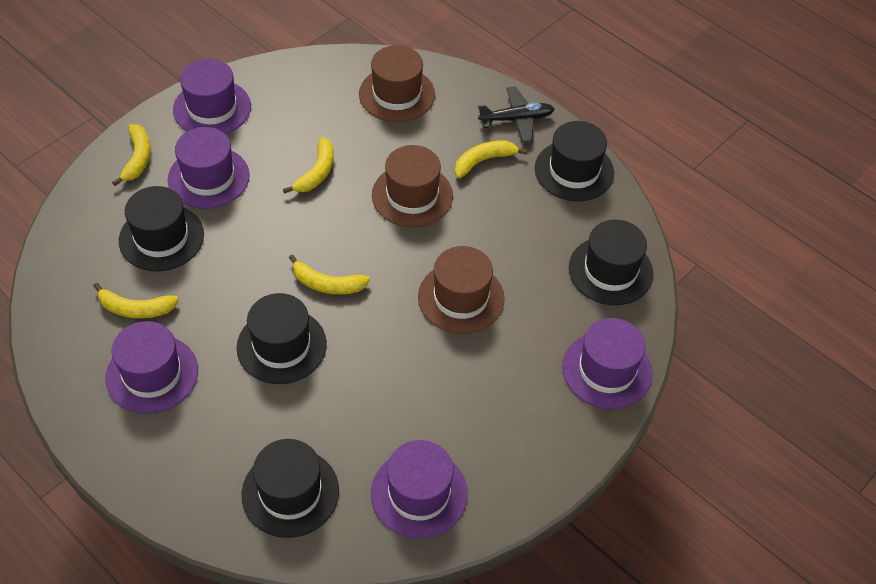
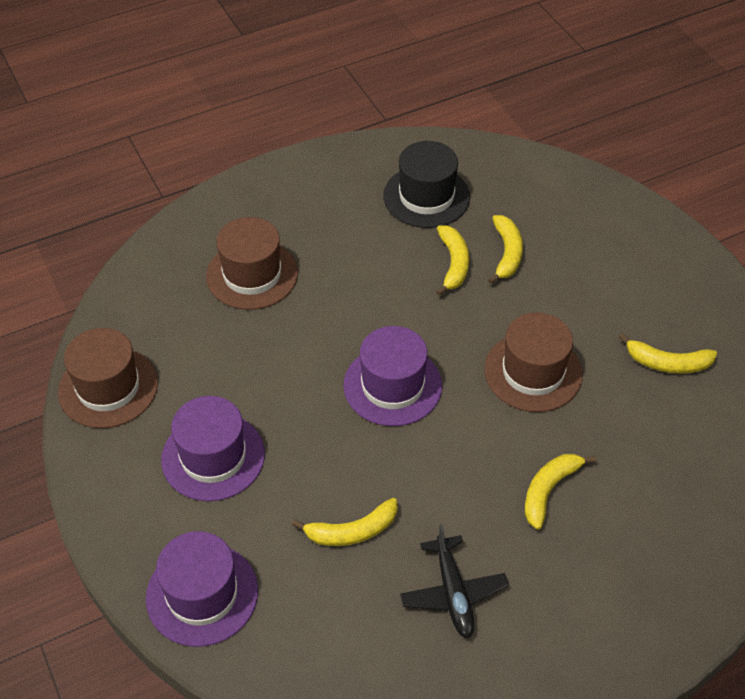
black hat: 5 -> 1
purple hat: 5 -> 3

